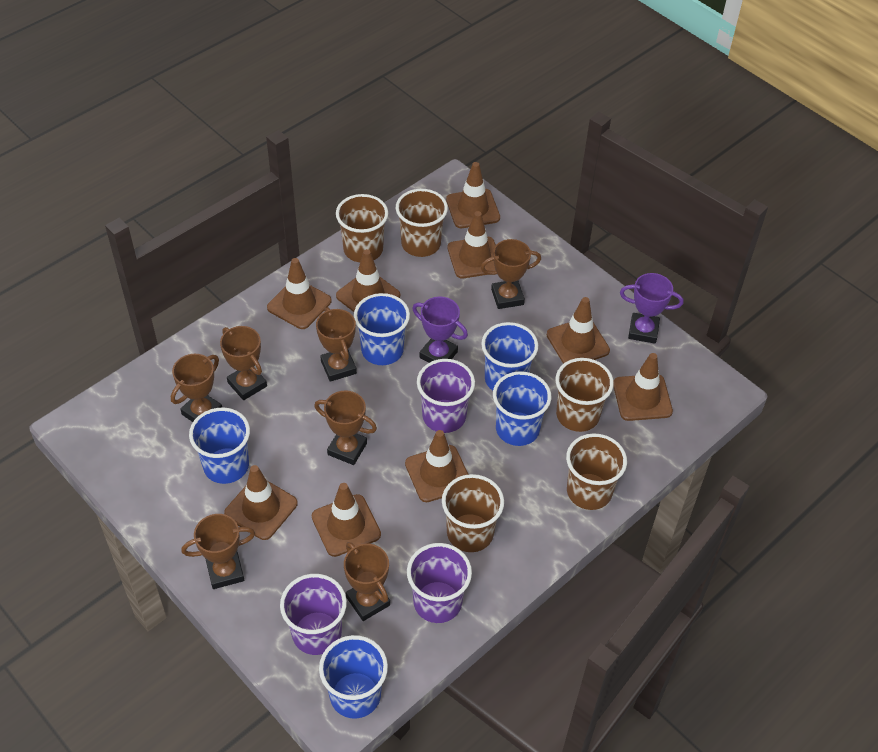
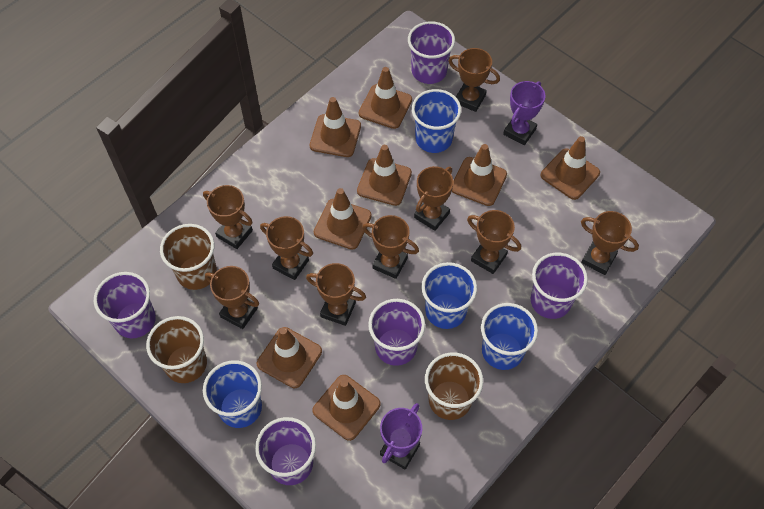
blue cup: 5 -> 4
brown cup: 5 -> 3
brown traffic cone: 9 -> 8
brown trophy: 7 -> 9
purple cup: 3 -> 5

